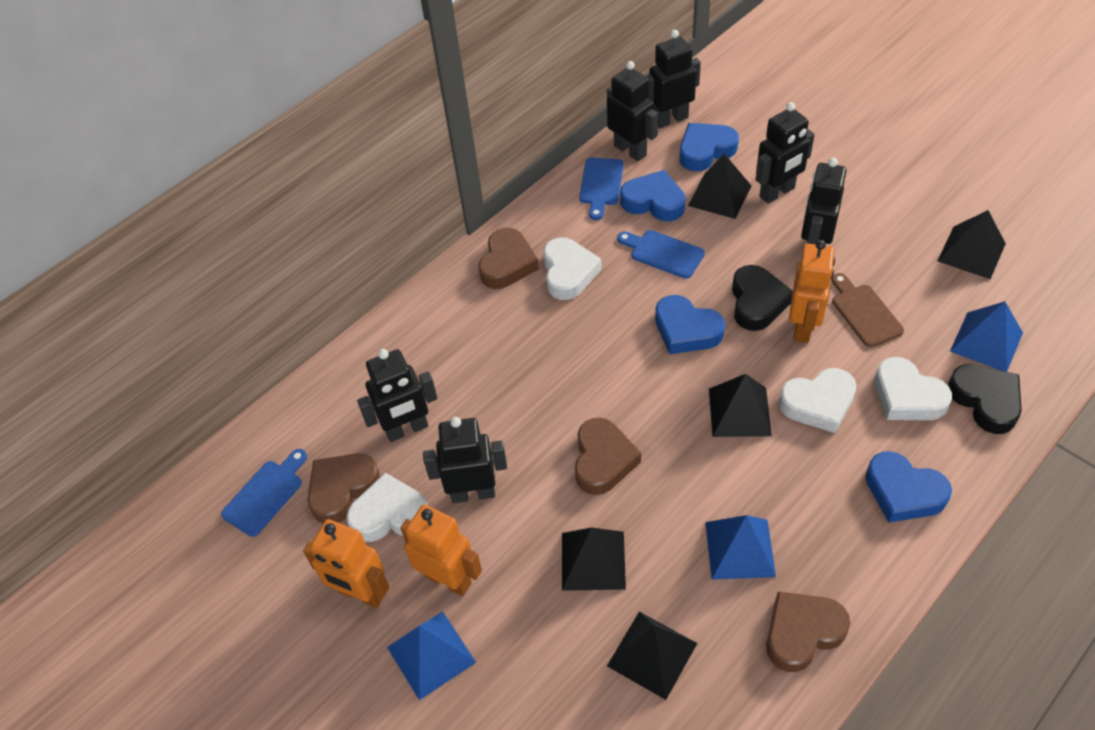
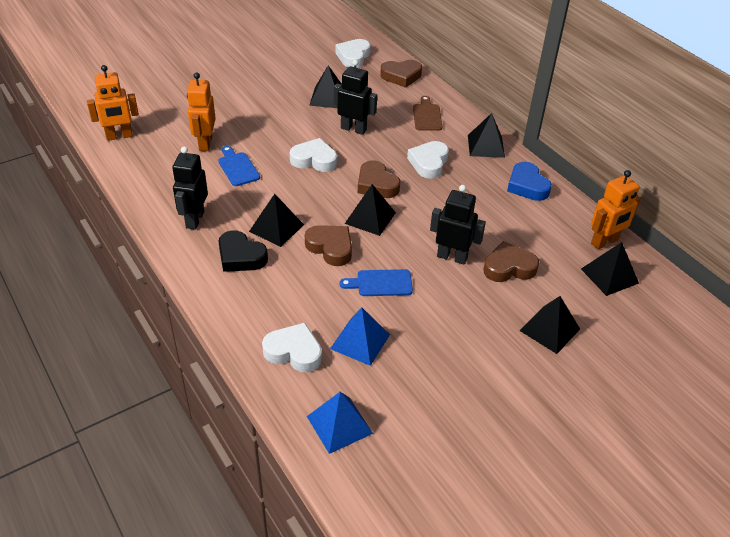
black heart: 2 -> 1
black pyramid: 5 -> 6
black robot: 6 -> 3
blue cutting board: 3 -> 2
blue heart: 4 -> 1
blue pyramid: 3 -> 2

